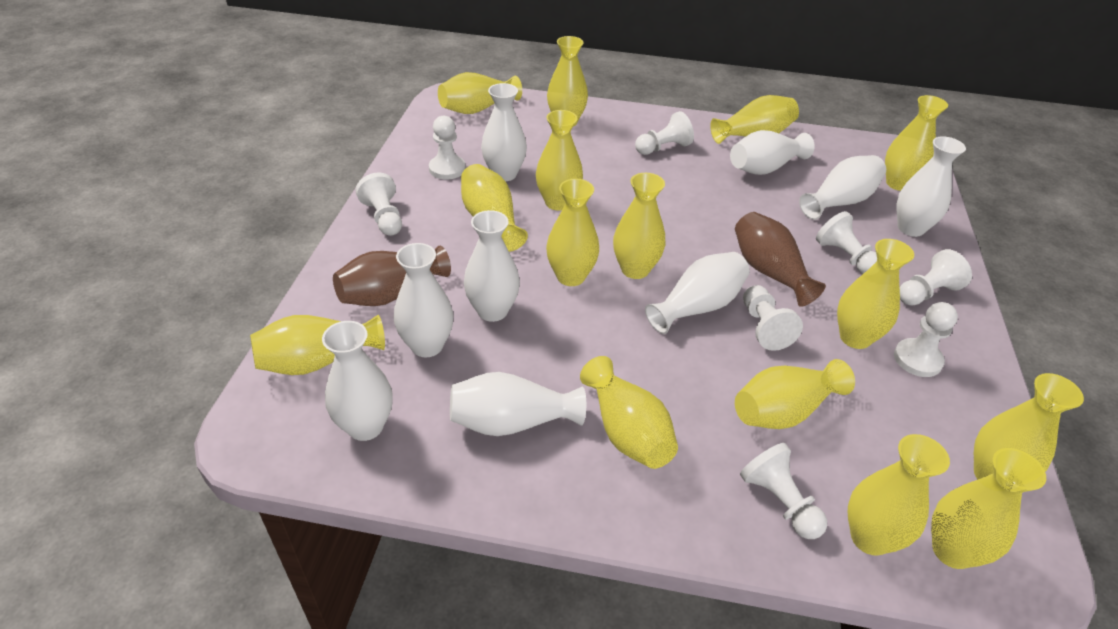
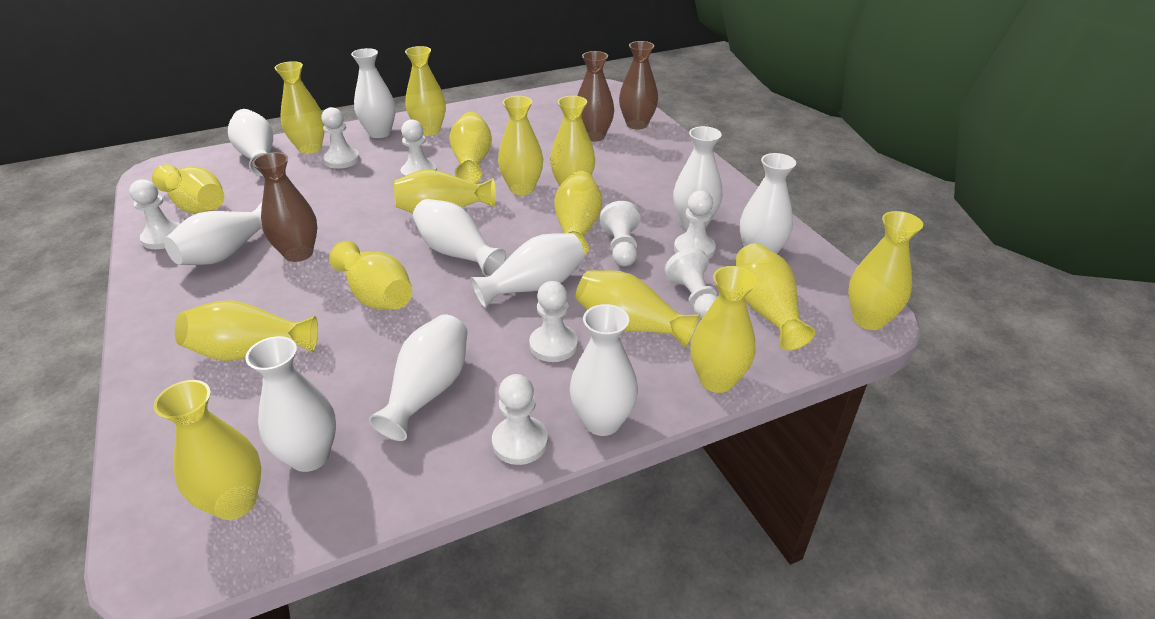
brown vase: 2 -> 3
white vase: 9 -> 10

